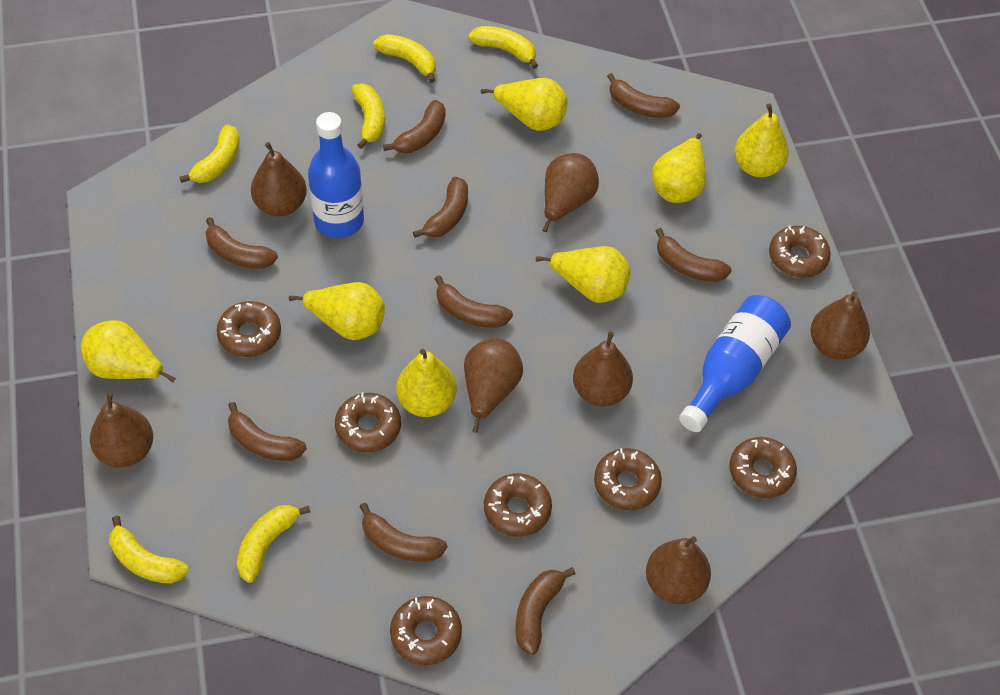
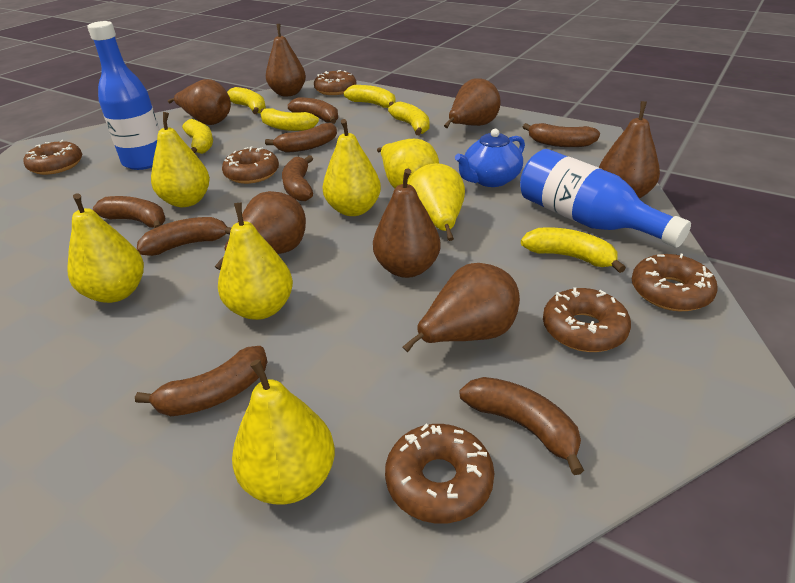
blue teapot: 0 -> 1
brown banana: 9 -> 8
brown donut: 7 -> 6

